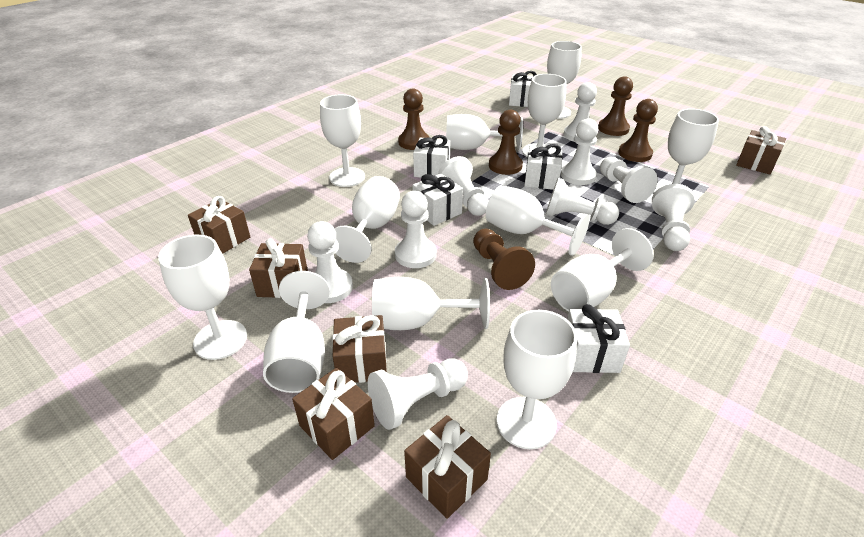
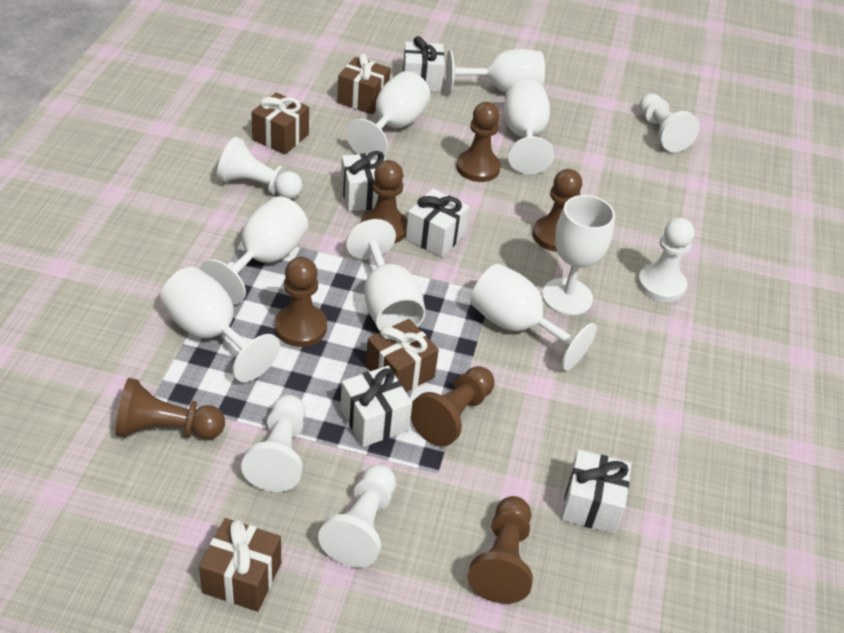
brown gift: 6 -> 4
brown pawn: 5 -> 7
white goblet: 12 -> 8
white pawn: 9 -> 5

